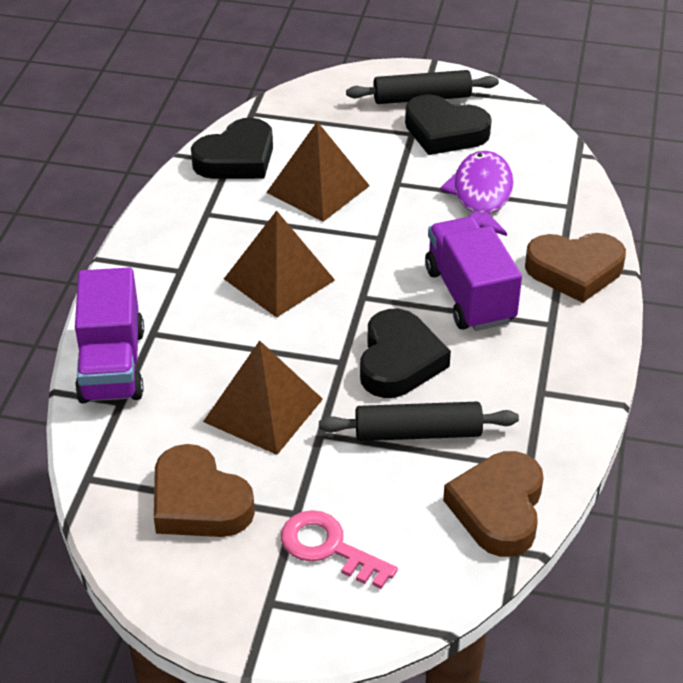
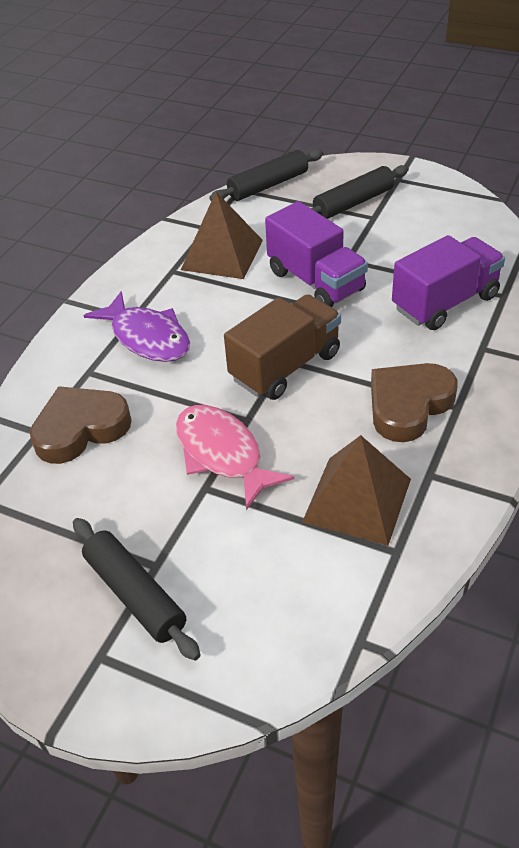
black heart: 3 -> 0
black rolling pin: 2 -> 3
brown heart: 3 -> 2
brown pyramid: 3 -> 2
brown truck: 0 -> 1
pink fish: 0 -> 1
pink key: 1 -> 0

